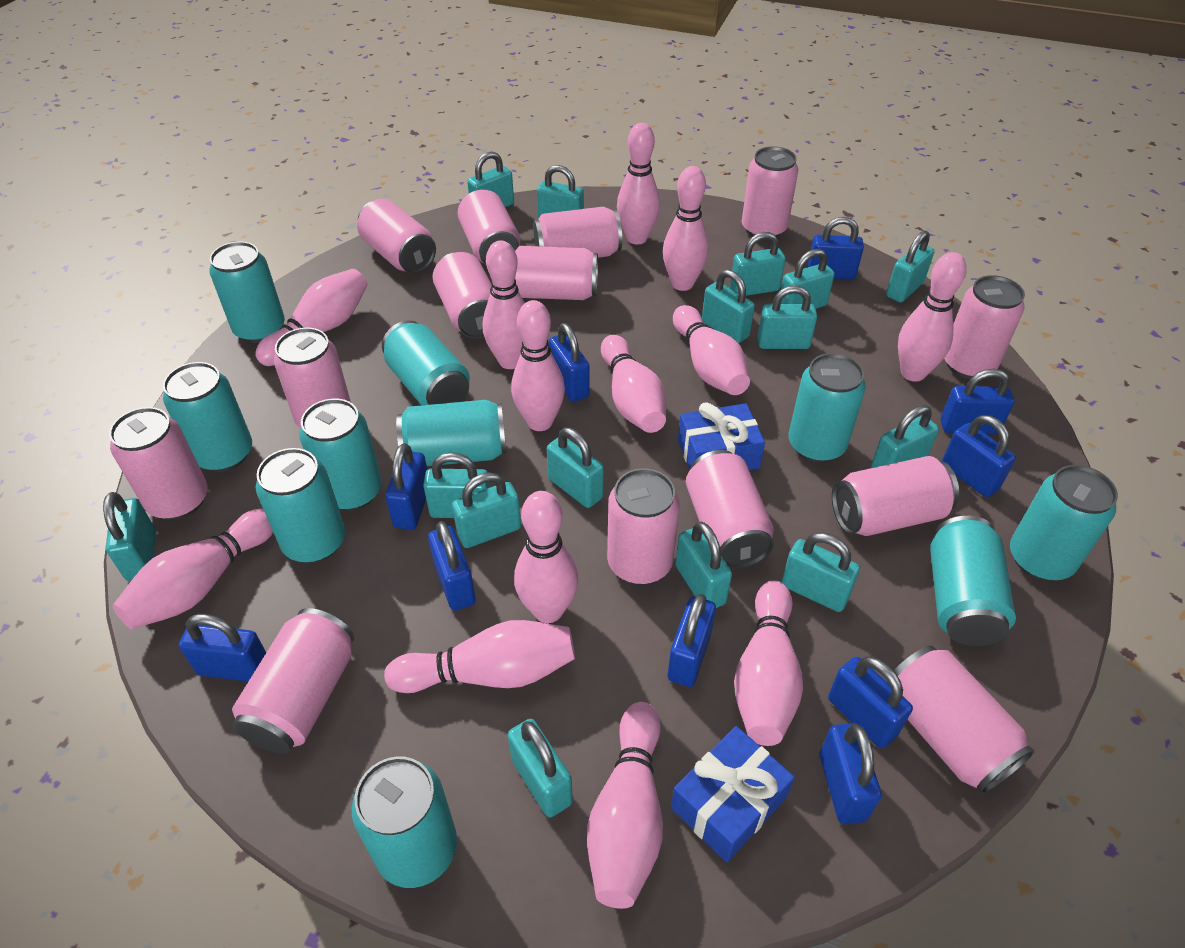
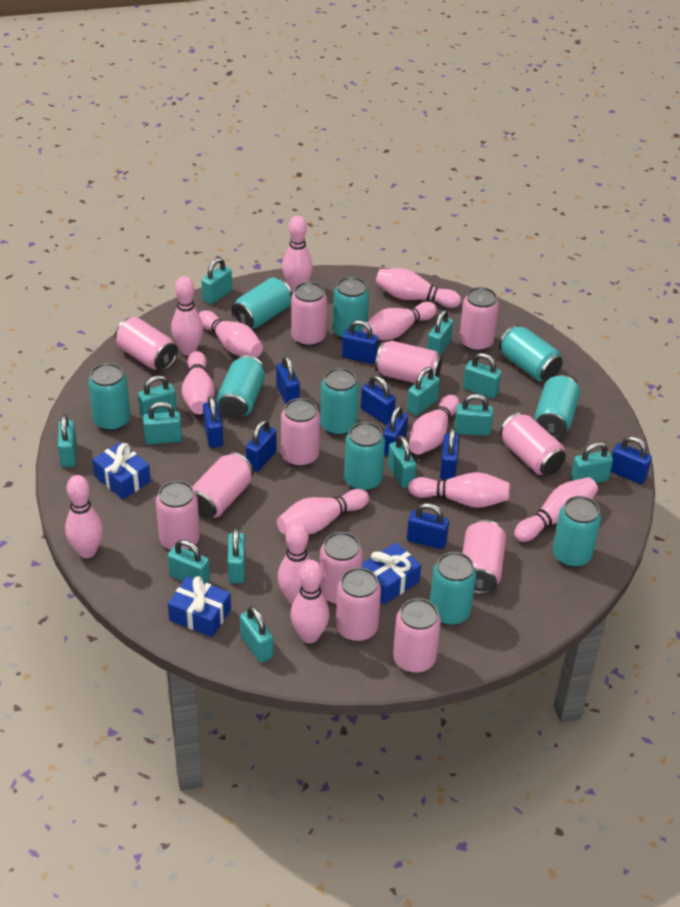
blue gift: 2 -> 3
blue padlock: 10 -> 9
pink can: 14 -> 12
turquoise padlock: 15 -> 13

